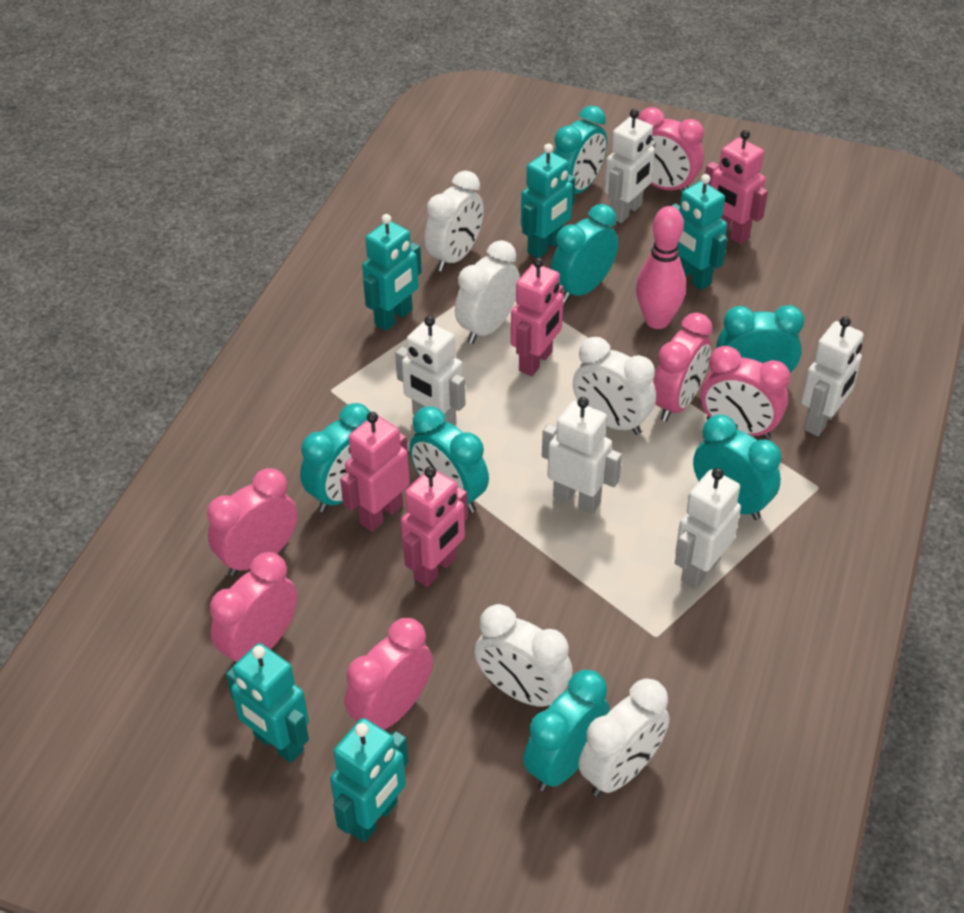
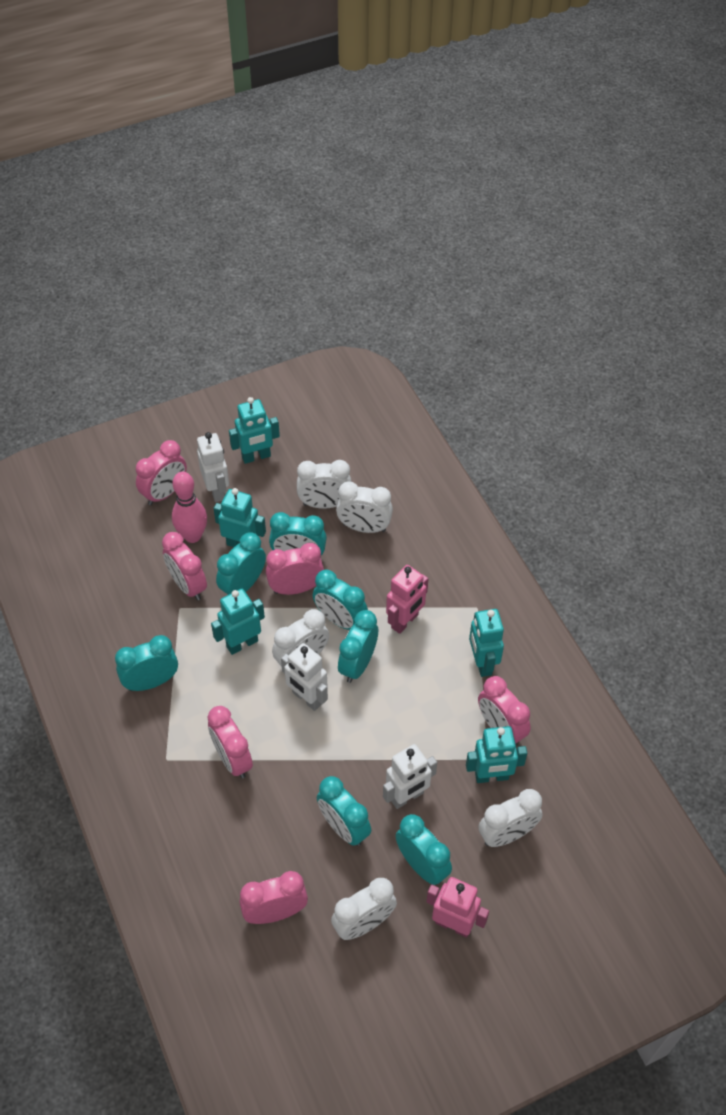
pink robot: 4 -> 2
white robot: 5 -> 3

